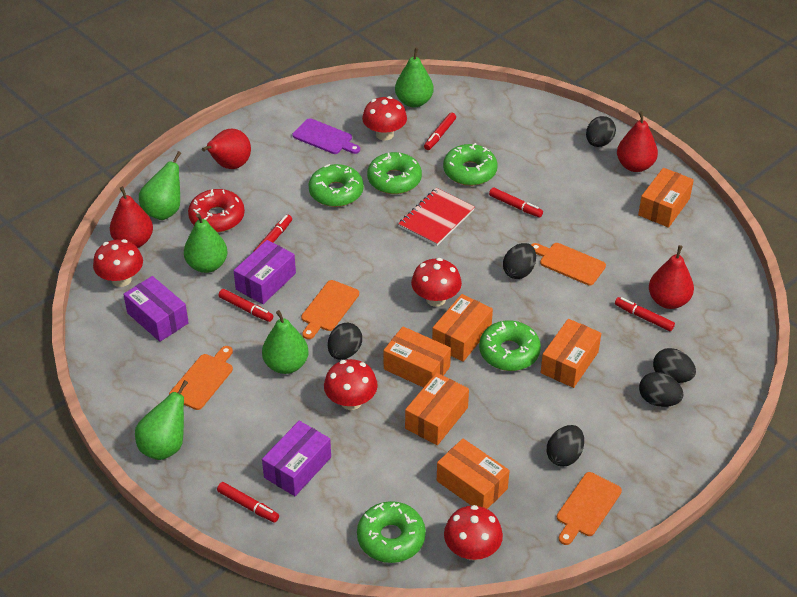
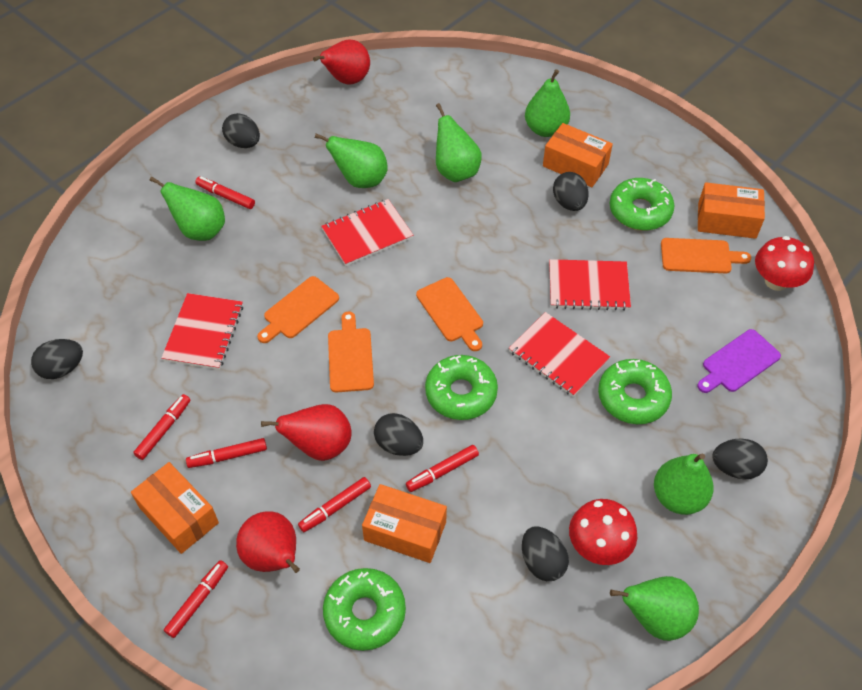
green donut: 5 -> 4
green pear: 5 -> 6
orange box: 6 -> 4
purple box: 3 -> 0
red donut: 1 -> 0
red mushroom: 5 -> 2
red notebook: 1 -> 4
red pear: 4 -> 3

